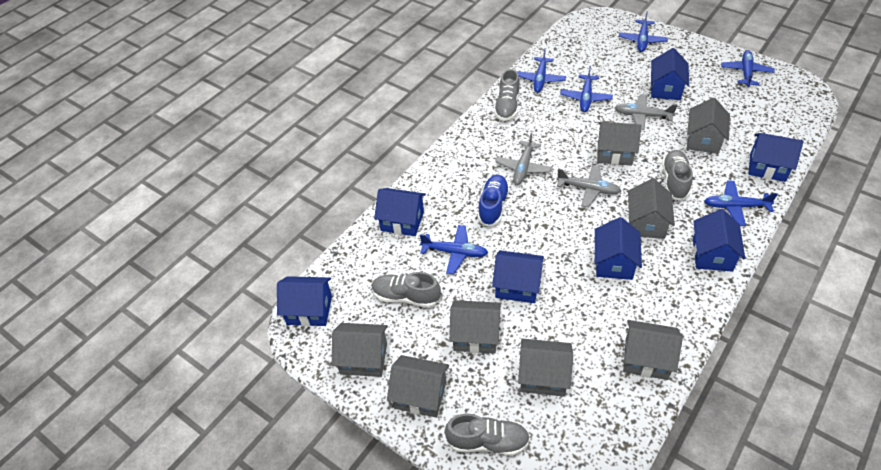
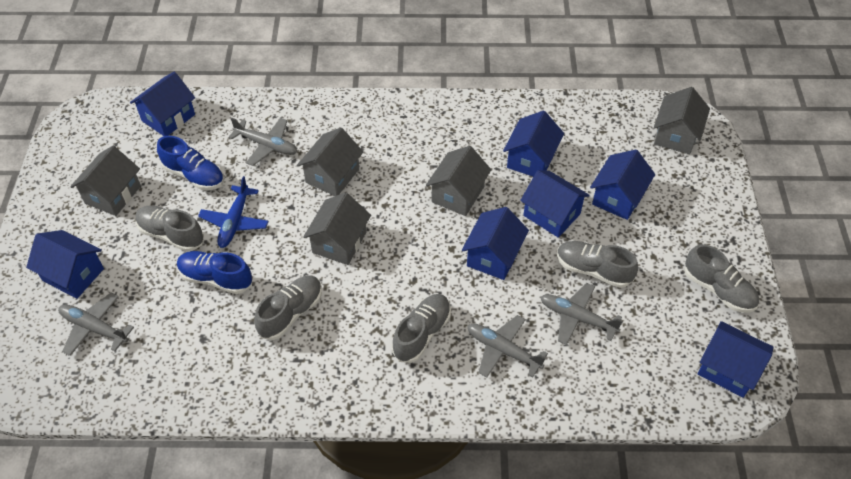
blue plane: 6 -> 1
blue shoe: 1 -> 2
grey house: 8 -> 5
grey plane: 3 -> 4
grey shoe: 4 -> 5

